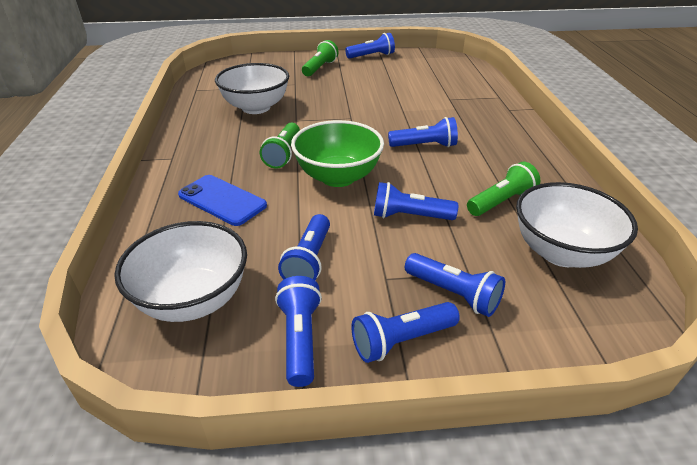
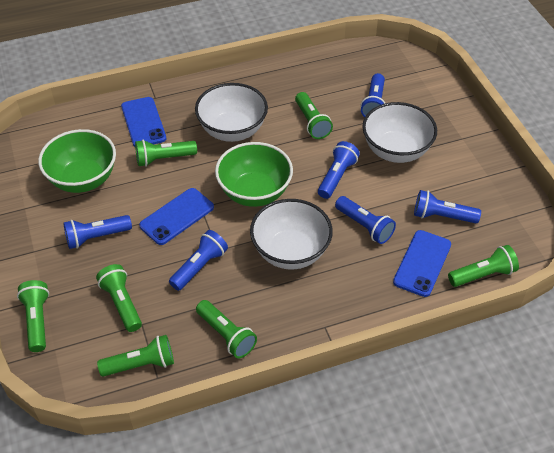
blue flashlight: 7 -> 6
blue phone: 1 -> 3
green bowl: 1 -> 2
green flashlight: 3 -> 7

